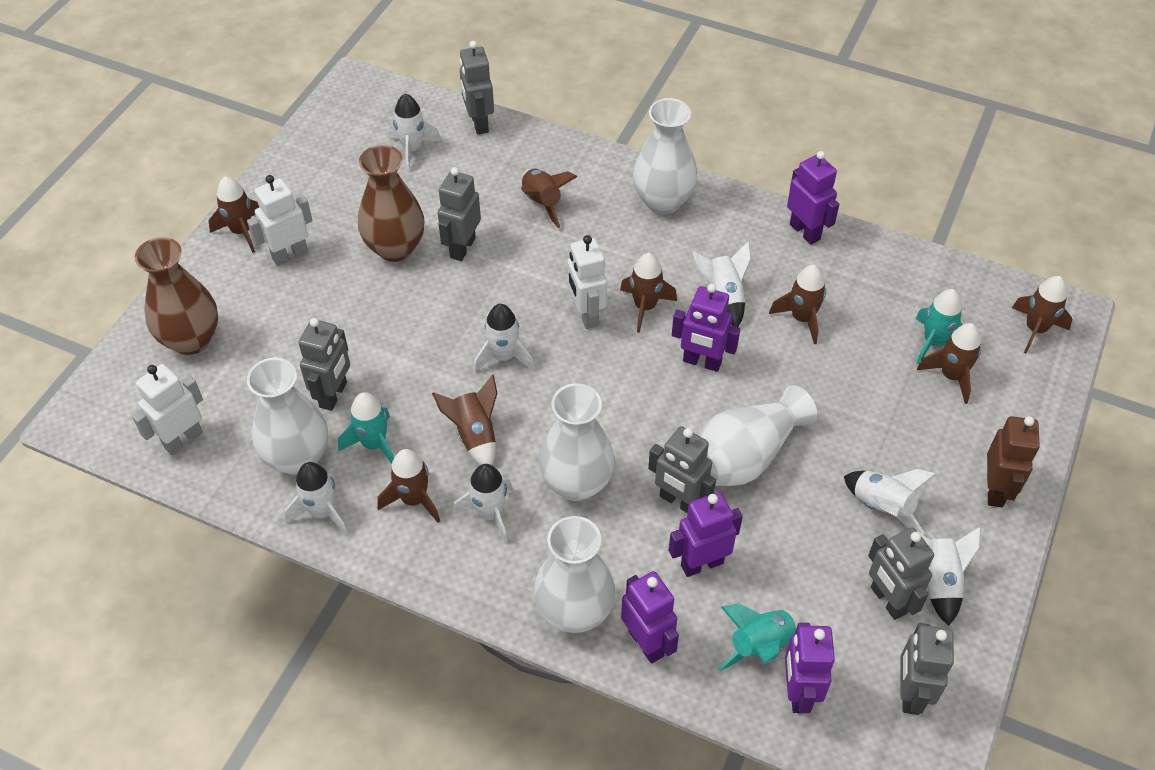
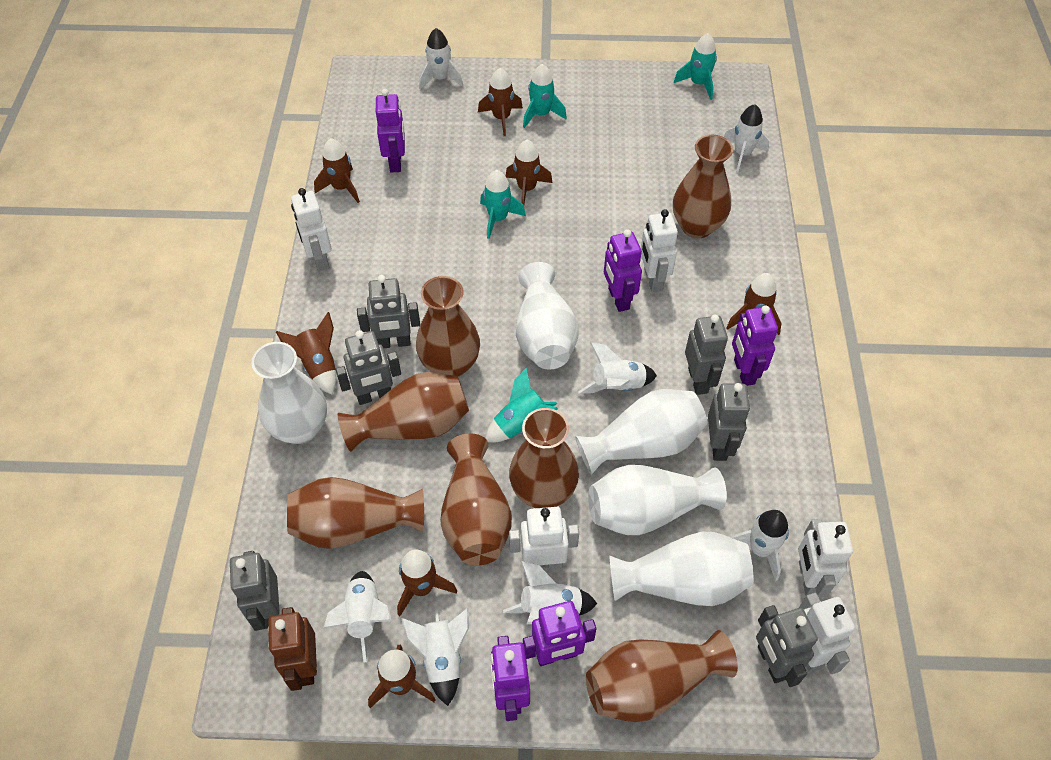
brown rocket: 8 -> 7
brown vase: 2 -> 7
turquoise rocket: 3 -> 4
white robot: 3 -> 5

